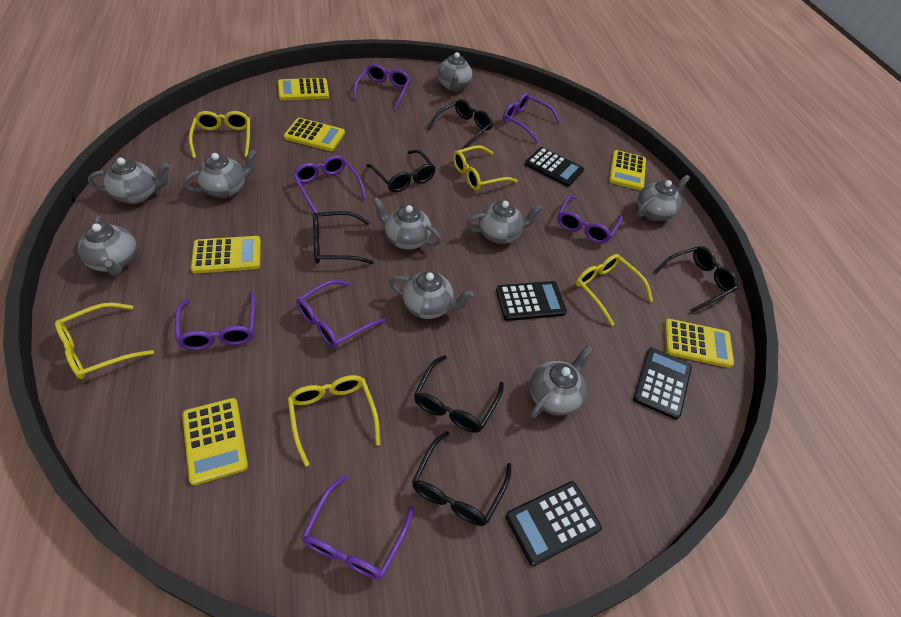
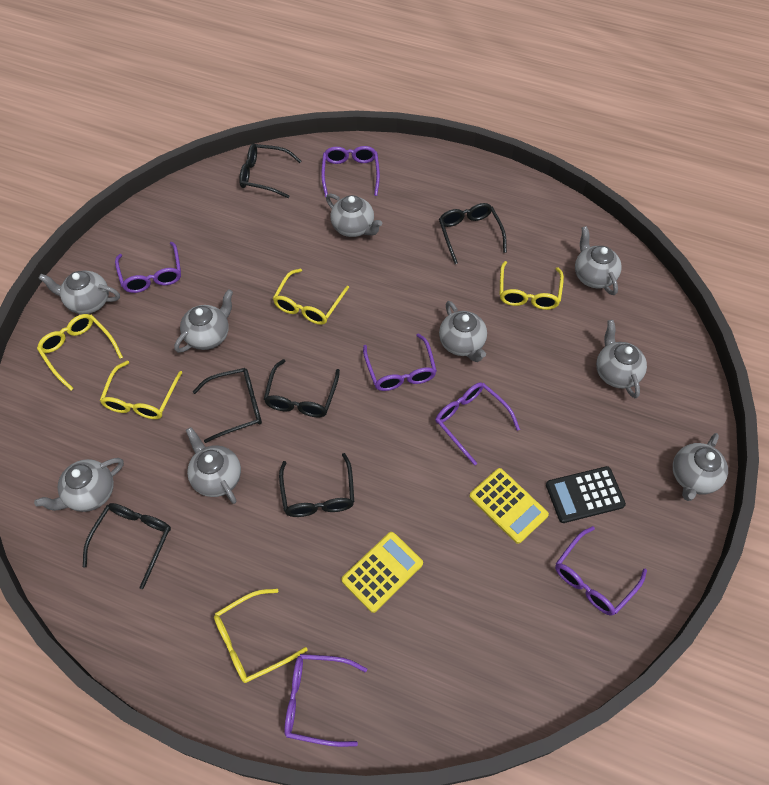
black calculator: 4 -> 1
purple glasses: 7 -> 6
yellow calculator: 6 -> 2

